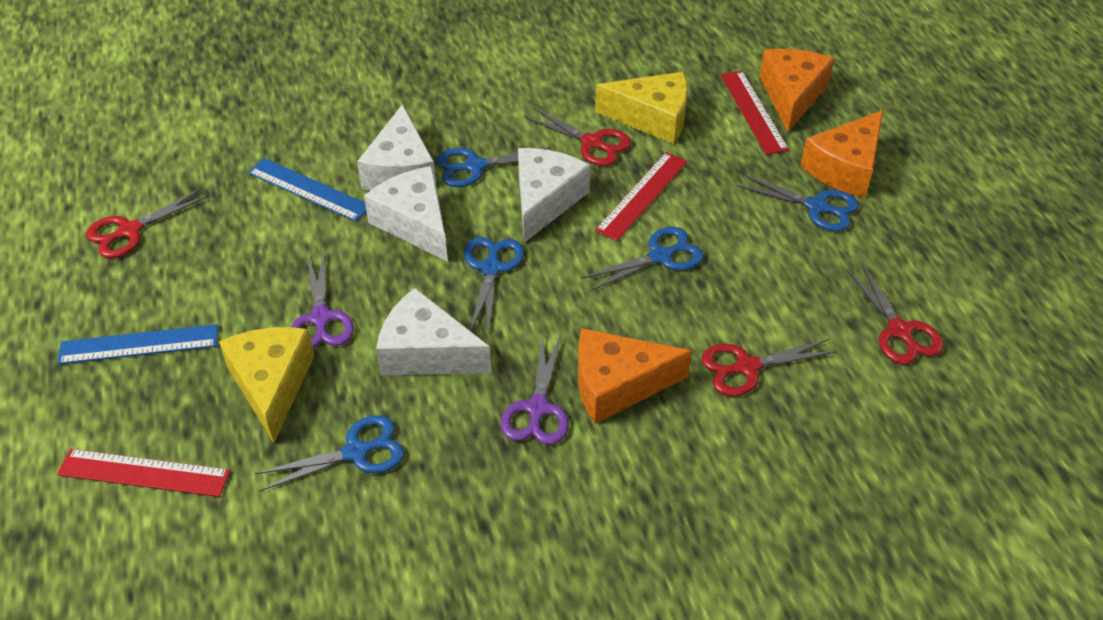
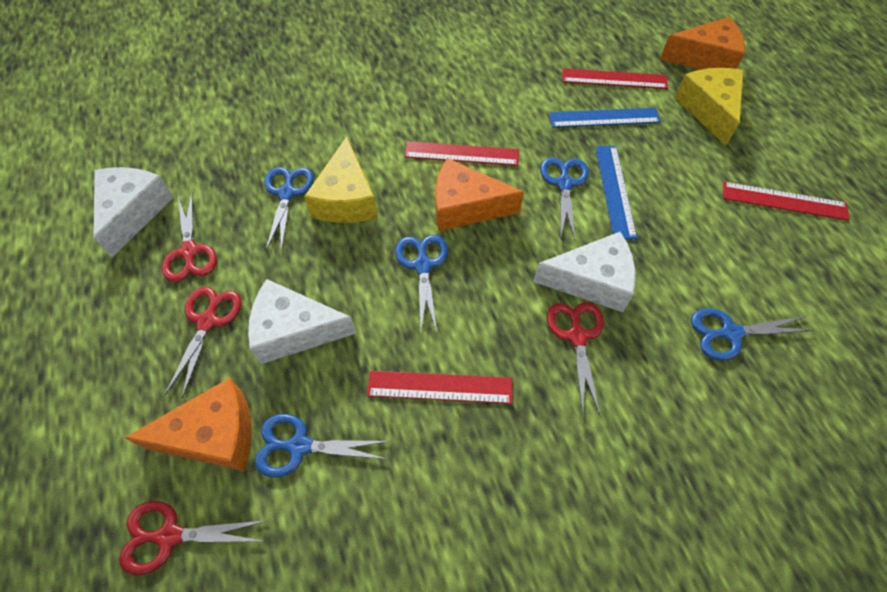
purple scissors: 2 -> 0
red ruler: 3 -> 4
white cheese: 4 -> 3

